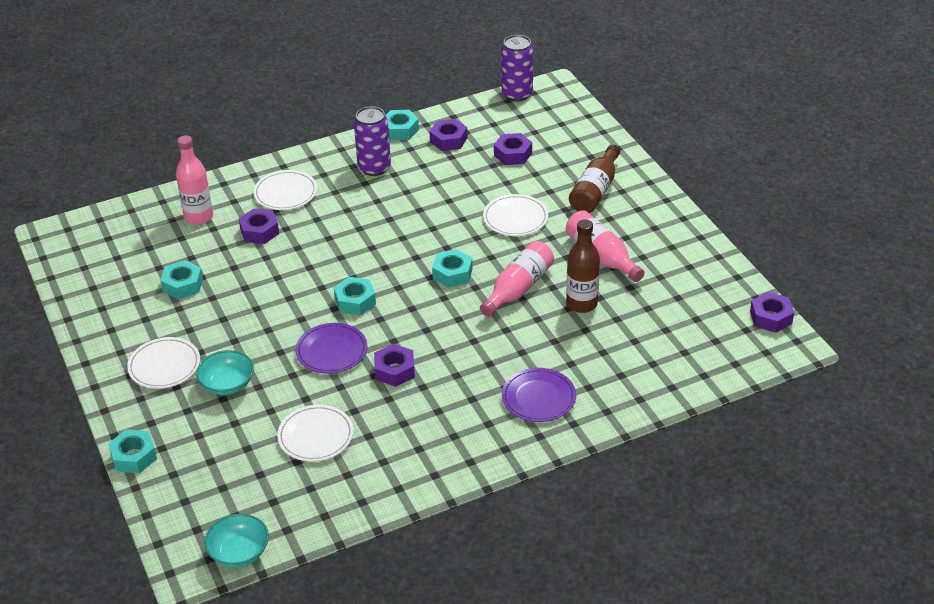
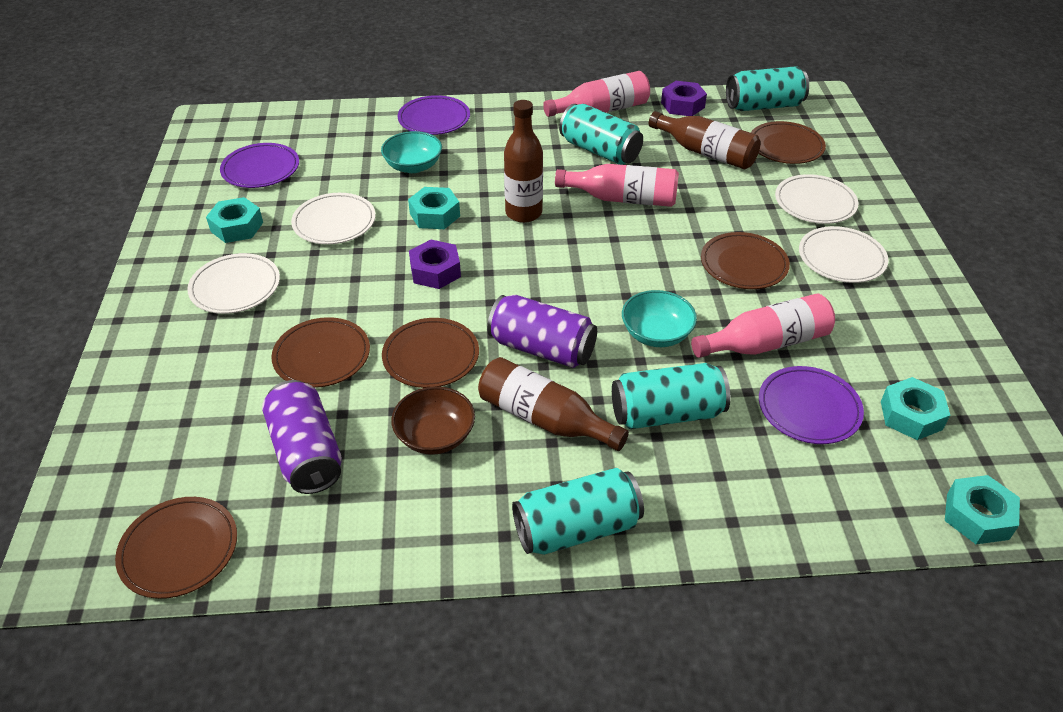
brown bottle: 2 -> 3
brown bowl: 0 -> 1
brown plate: 0 -> 5
purple nut: 5 -> 2
purple plate: 2 -> 3
turquoise can: 0 -> 4
turquoise nut: 5 -> 4

